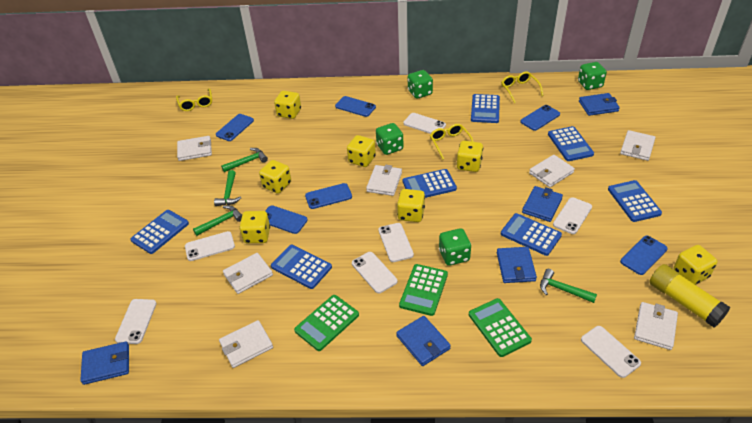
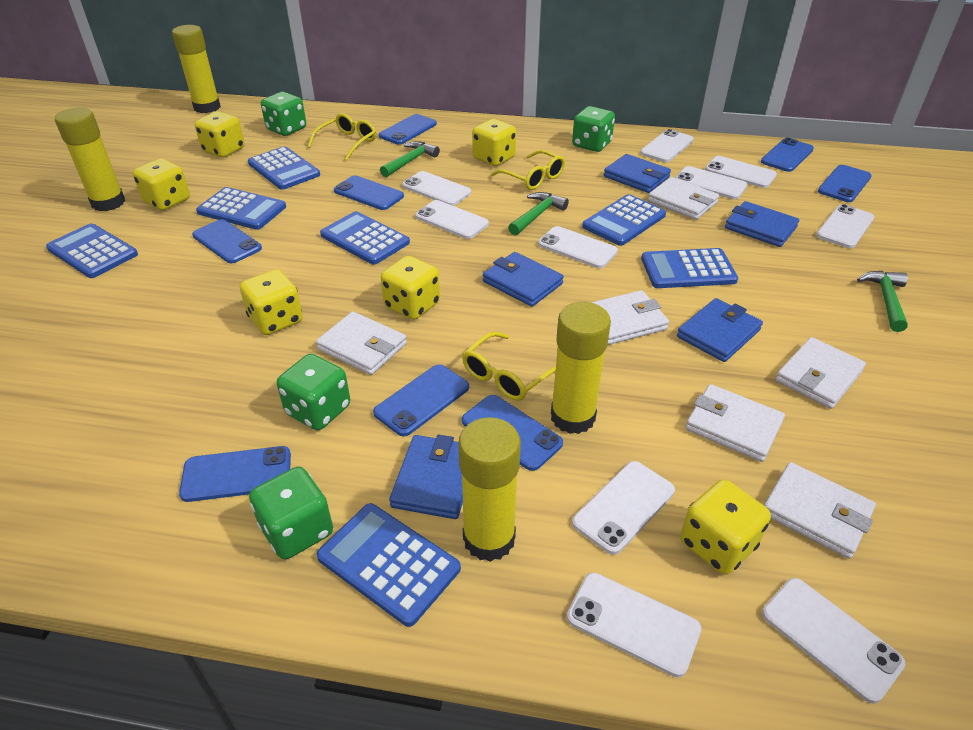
blue phone: 6 -> 8
green calculator: 3 -> 0
green hammer: 4 -> 3
white phone: 7 -> 10
white wallet: 7 -> 6
yellow dice: 7 -> 6
yellow glue stick: 1 -> 4

